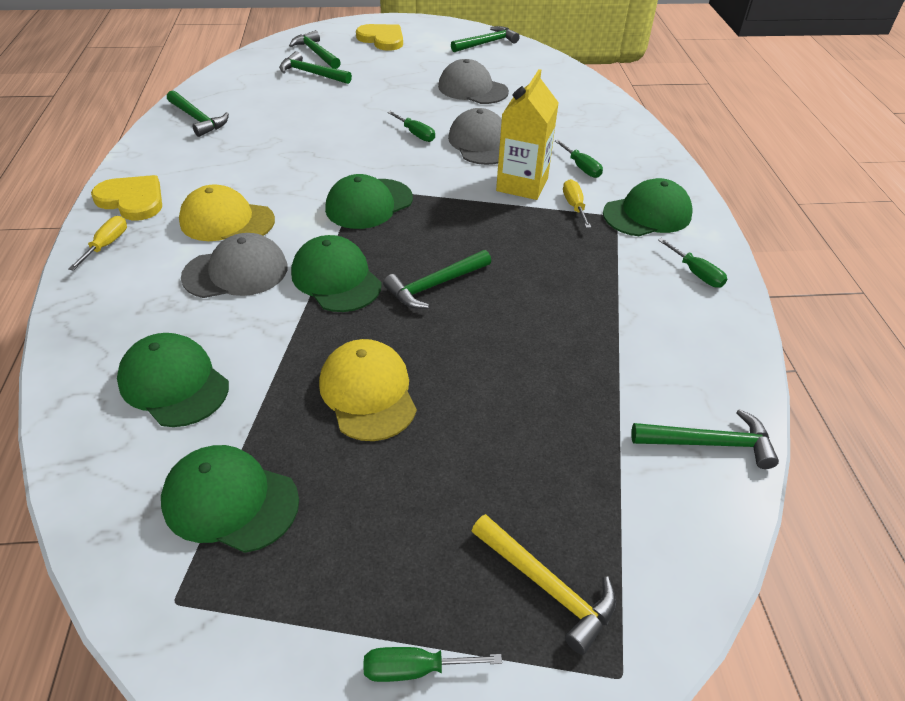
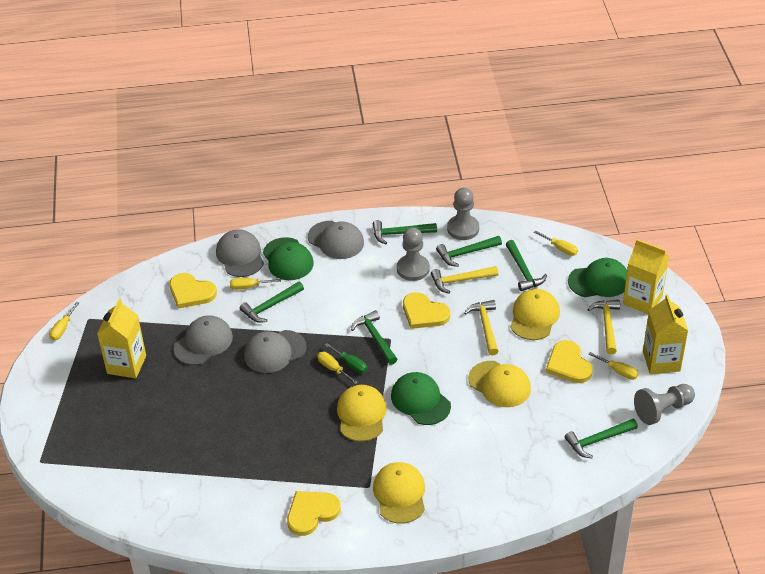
green cap: 5 -> 3
green screwdriver: 4 -> 1
grey cap: 3 -> 4
grey pawn: 0 -> 3
yellow cap: 2 -> 4
yellow carton: 1 -> 3
yellow hammer: 1 -> 3
yellow heart: 2 -> 4
yellow screwdriver: 2 -> 5

